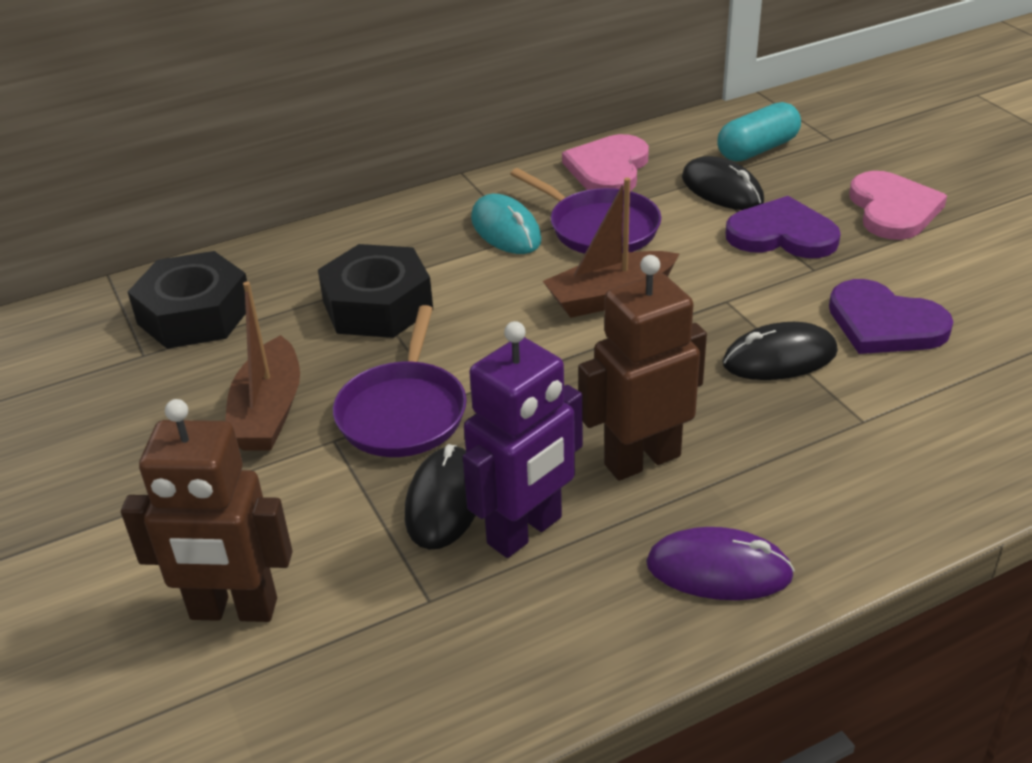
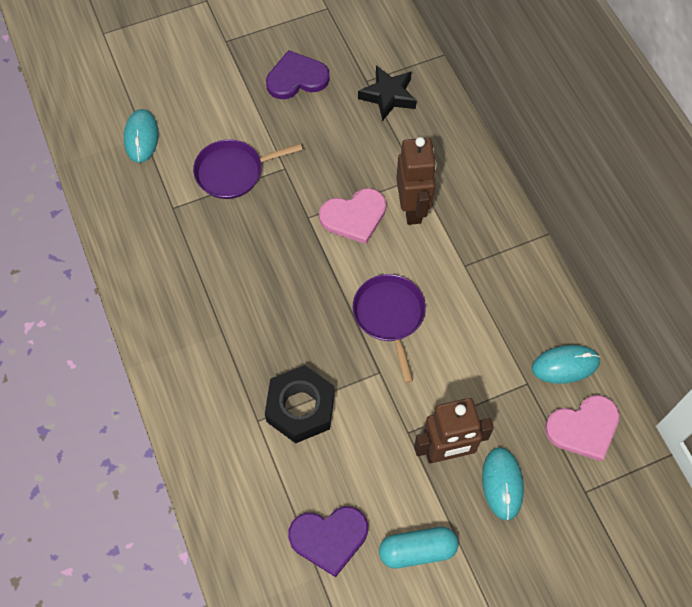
black mouse: 3 -> 0
black nut: 2 -> 1
black star: 0 -> 1
brown boat: 2 -> 0
purple mouse: 1 -> 0
purple robot: 1 -> 0
turquoise mouse: 1 -> 3

